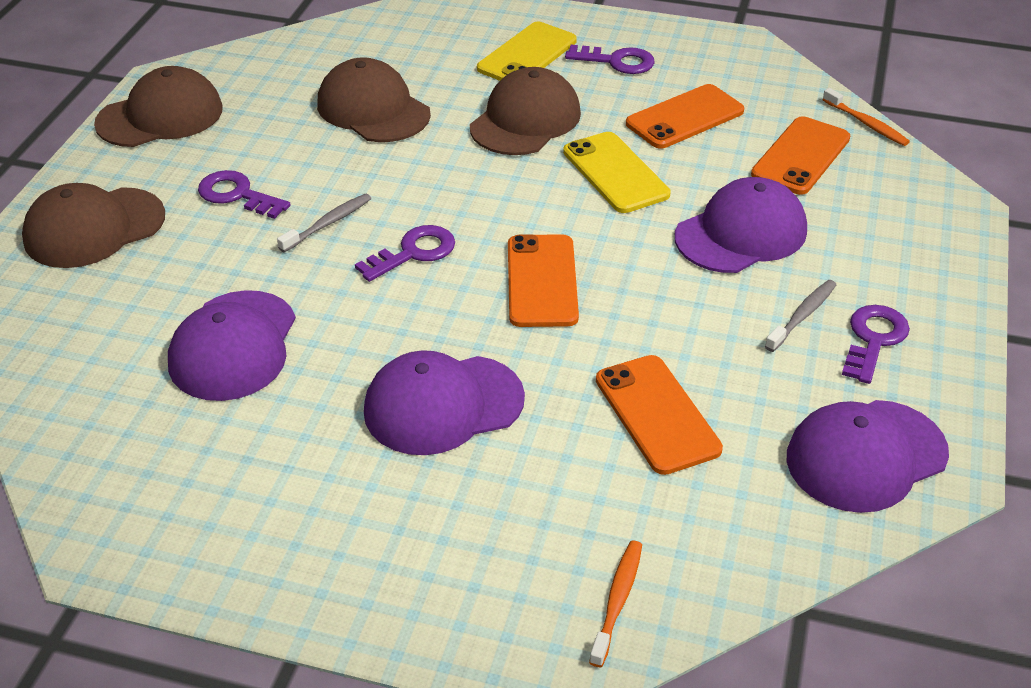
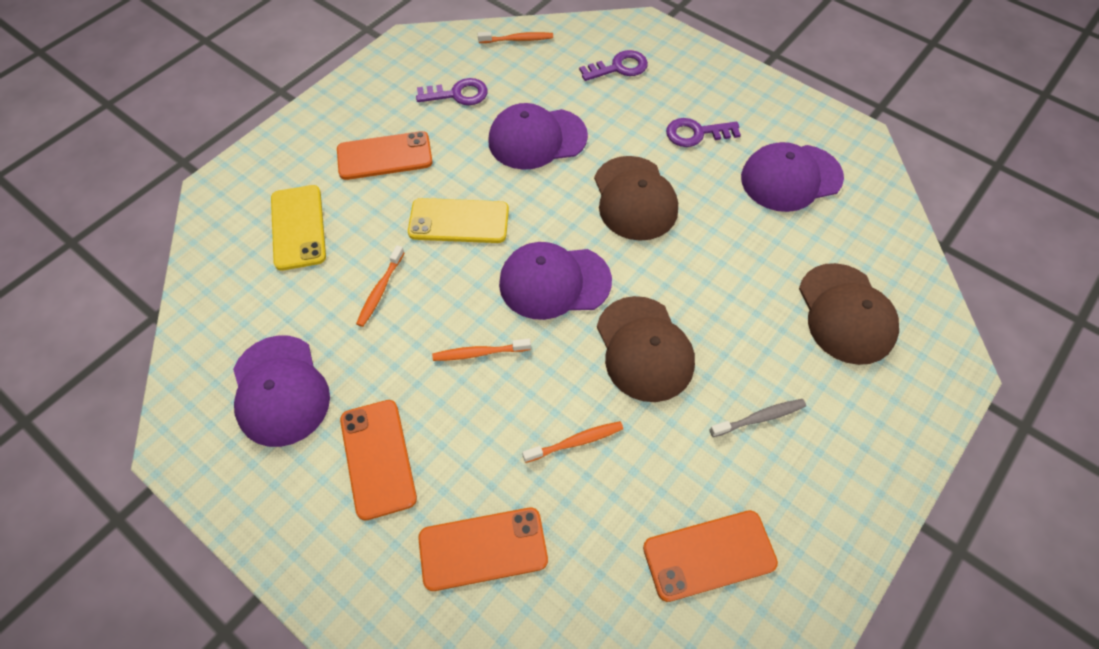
brown cap: 4 -> 3
grey toothbrush: 2 -> 1
orange toothbrush: 2 -> 4
purple key: 4 -> 3

